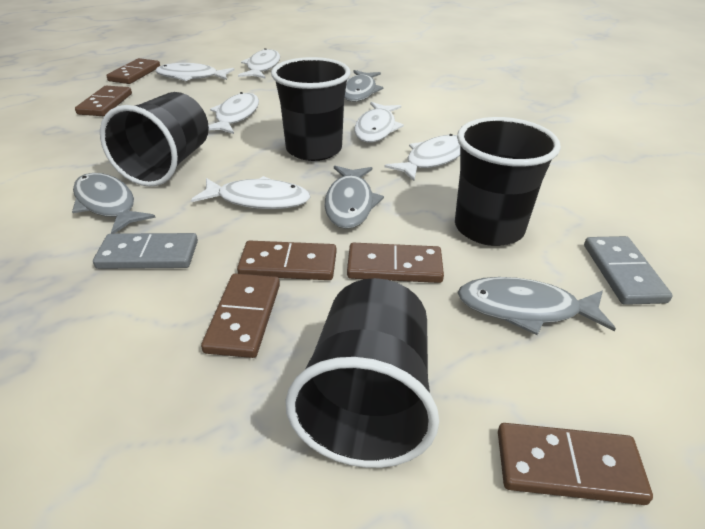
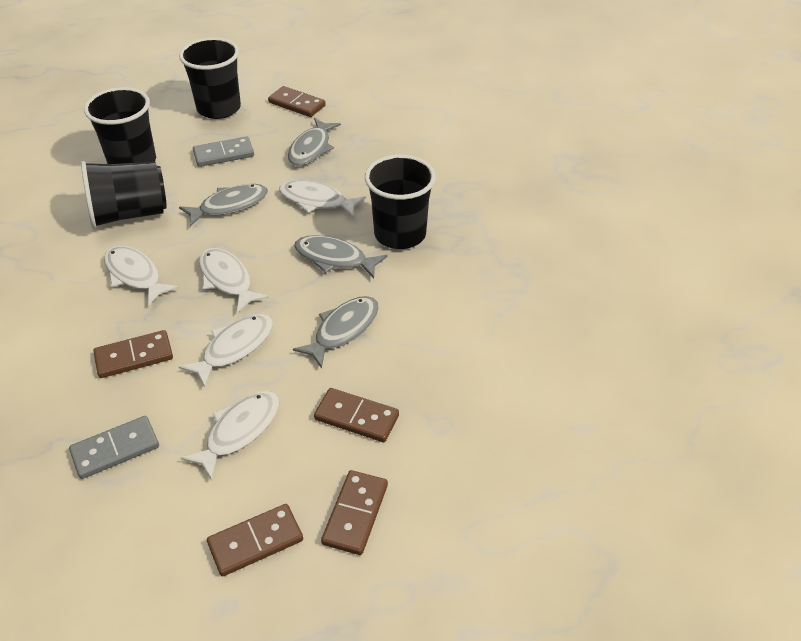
brown domino: 6 -> 5
white fish: 6 -> 5

